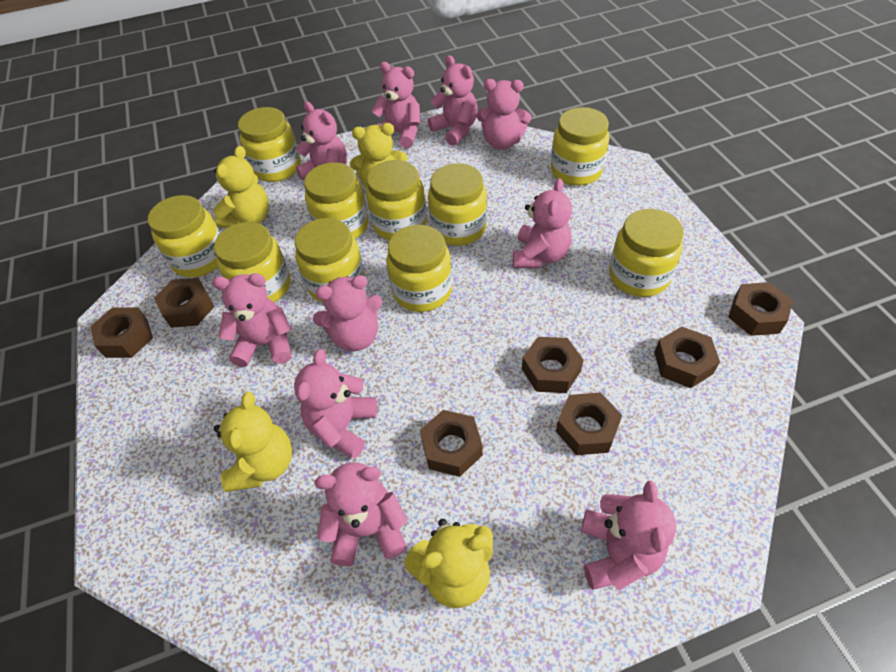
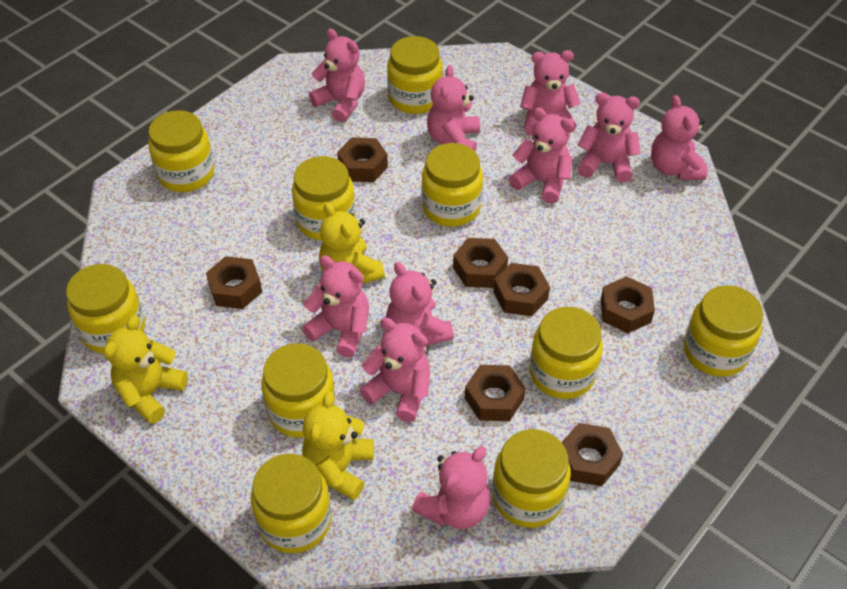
yellow teddy bear: 4 -> 3

